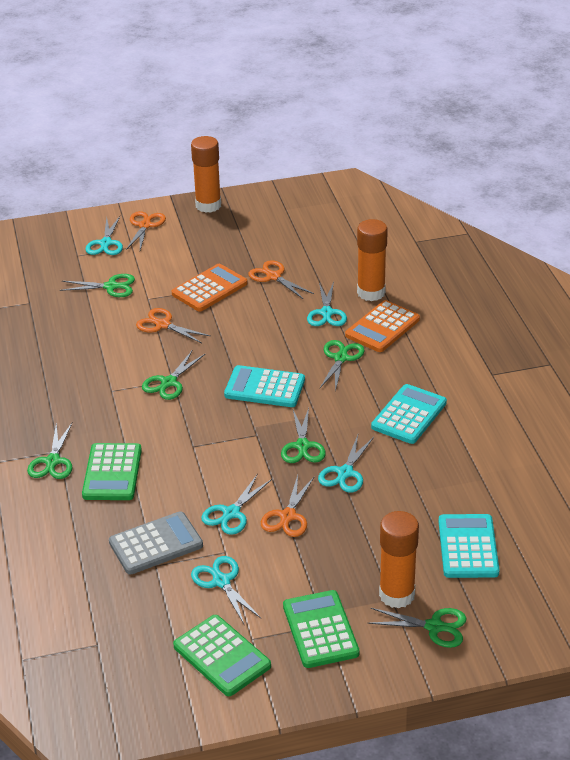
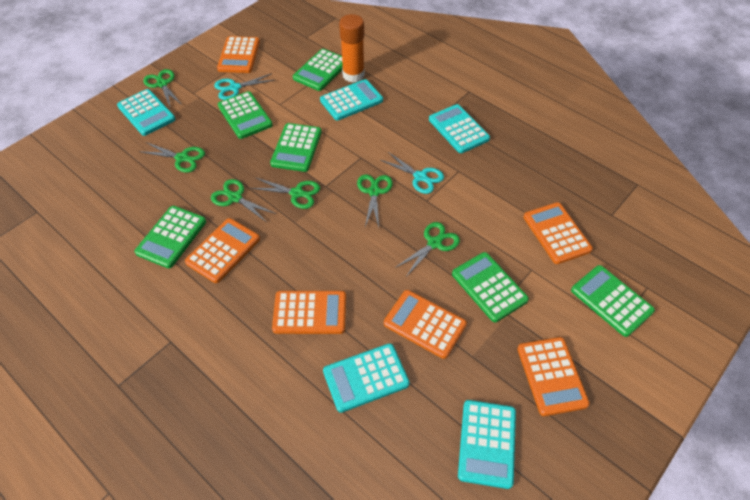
green calculator: 3 -> 6
grey calculator: 1 -> 0
orange calculator: 2 -> 6
orange glue stick: 3 -> 1
orange scissors: 4 -> 0
turquoise calculator: 3 -> 5
turquoise scissors: 5 -> 2

